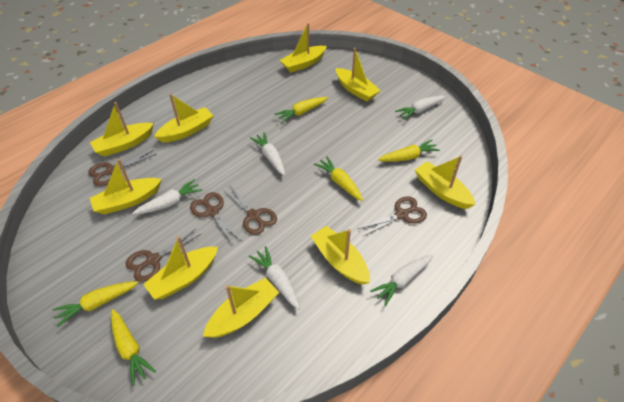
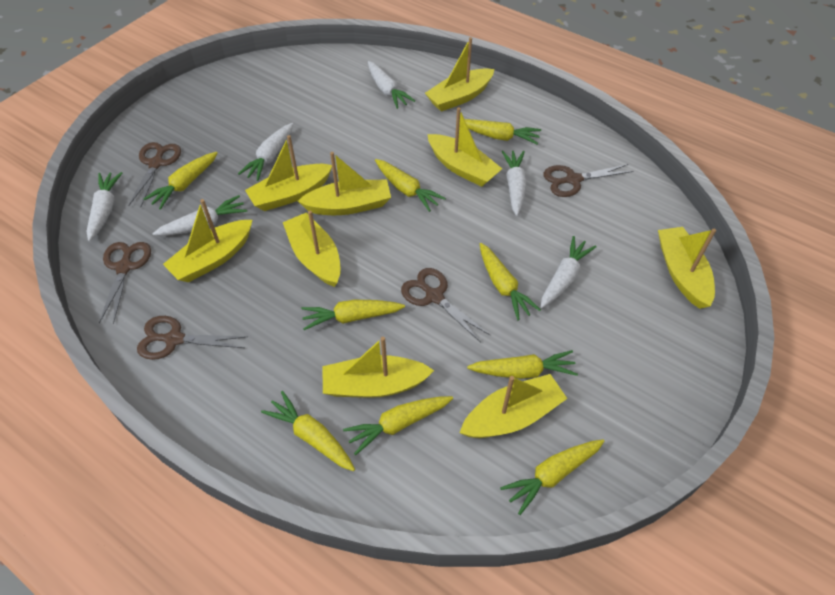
white carrot: 5 -> 6
yellow carrot: 5 -> 9

